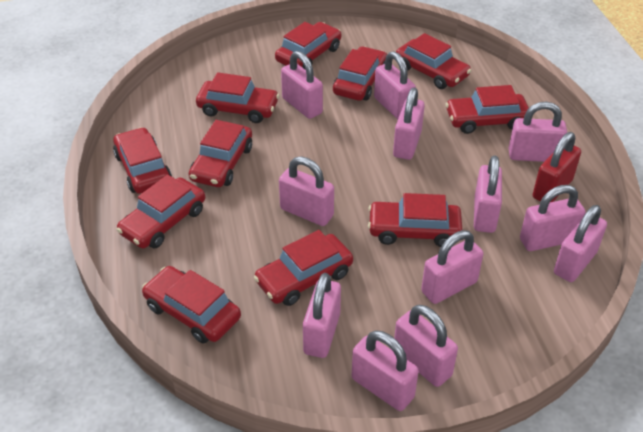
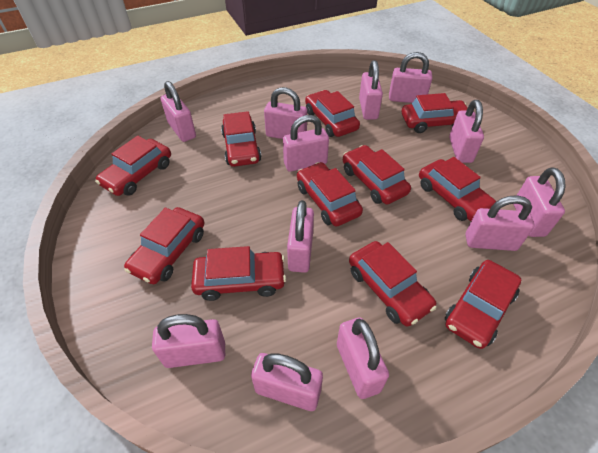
red padlock: 1 -> 0

